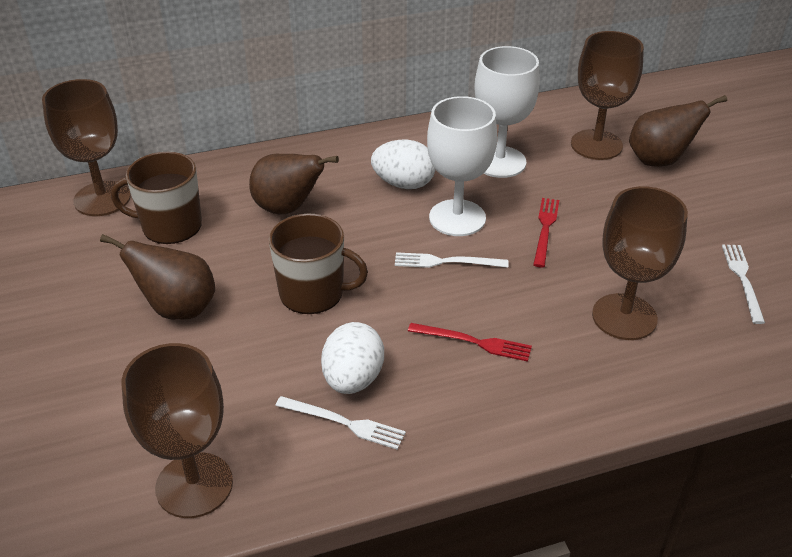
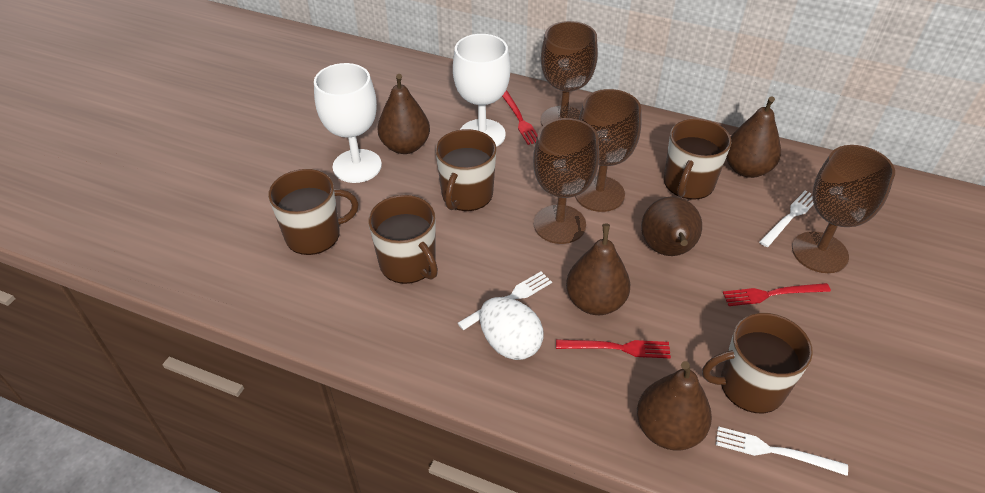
brown mug: 2 -> 5
brown pear: 3 -> 5
red fork: 2 -> 3
white egg: 2 -> 1

